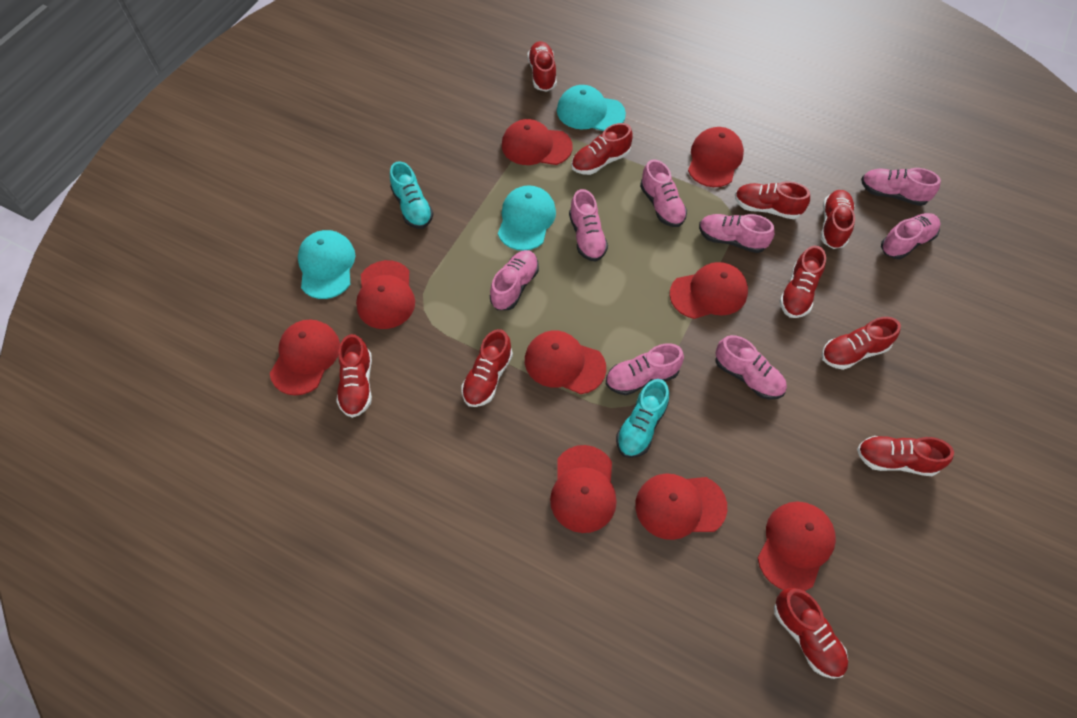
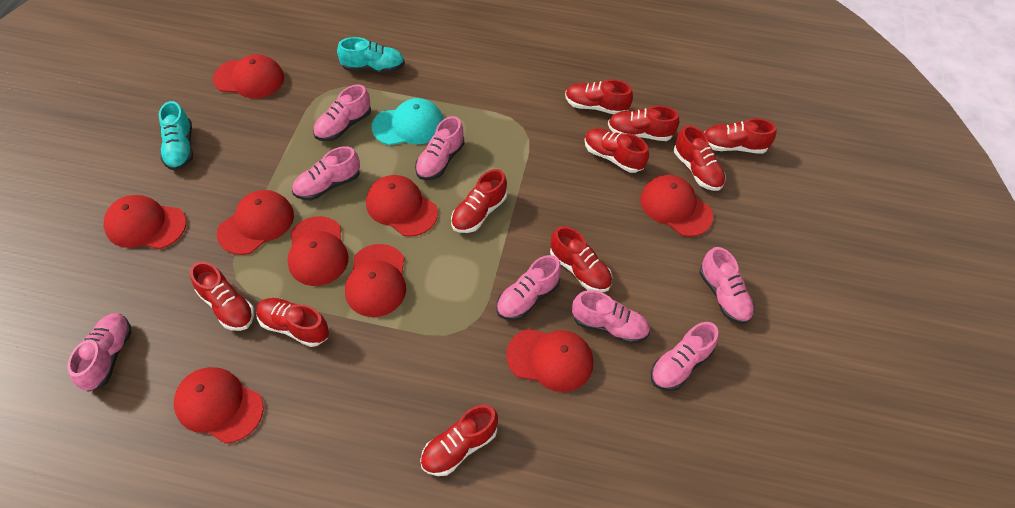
turquoise cap: 3 -> 1

